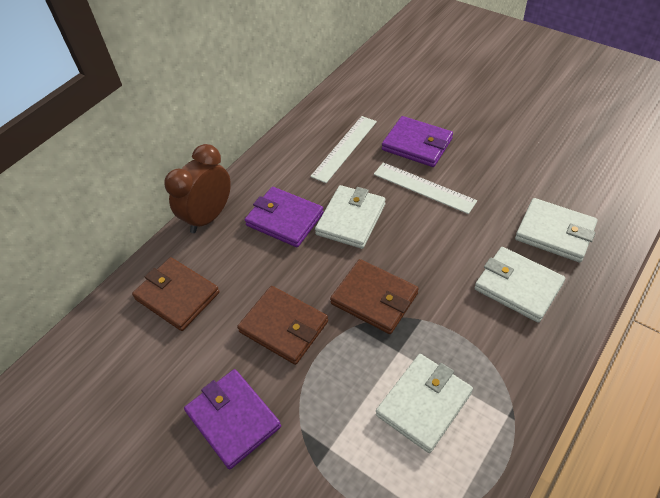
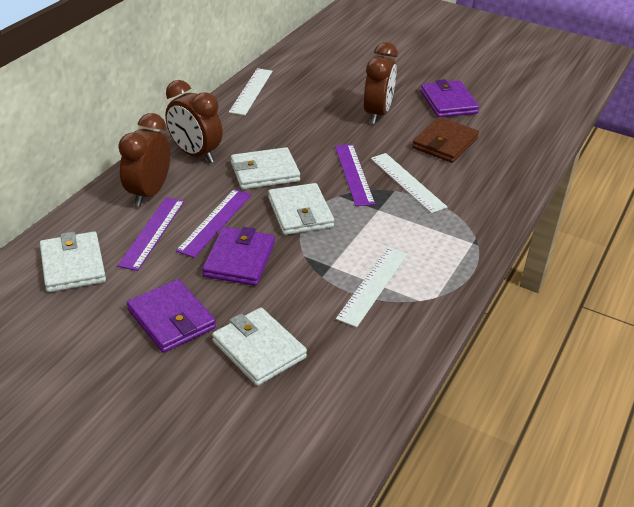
brown clock: 1 -> 3
brown wallet: 3 -> 1
purple ruler: 0 -> 3
white ruler: 2 -> 3

